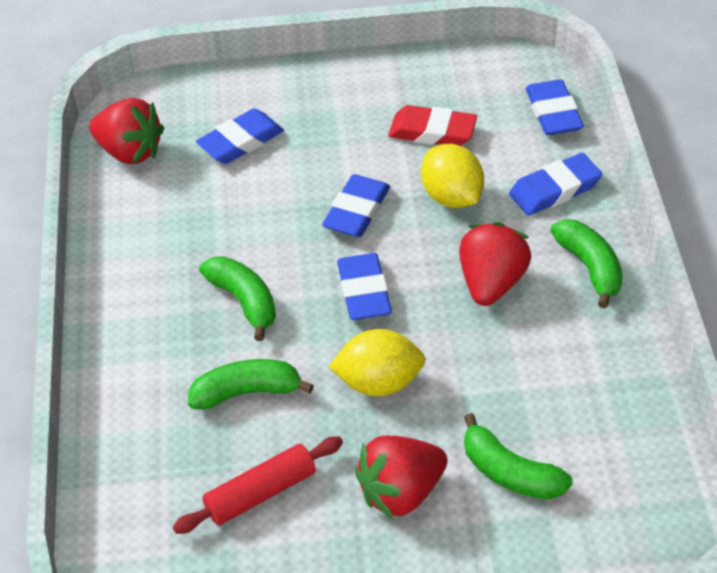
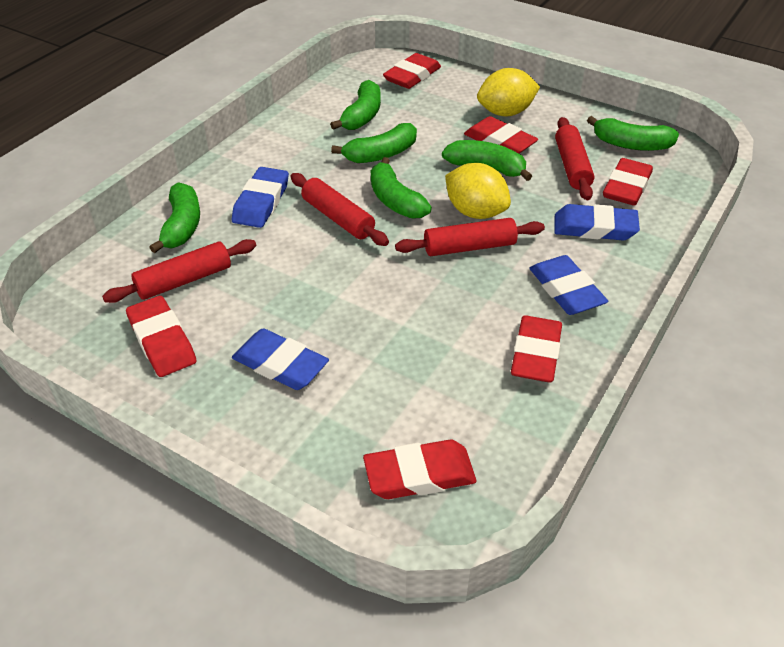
blue eraser: 5 -> 4
green banana: 4 -> 6
red eraser: 1 -> 6
red rolling pin: 1 -> 4
red strawberry: 3 -> 0

